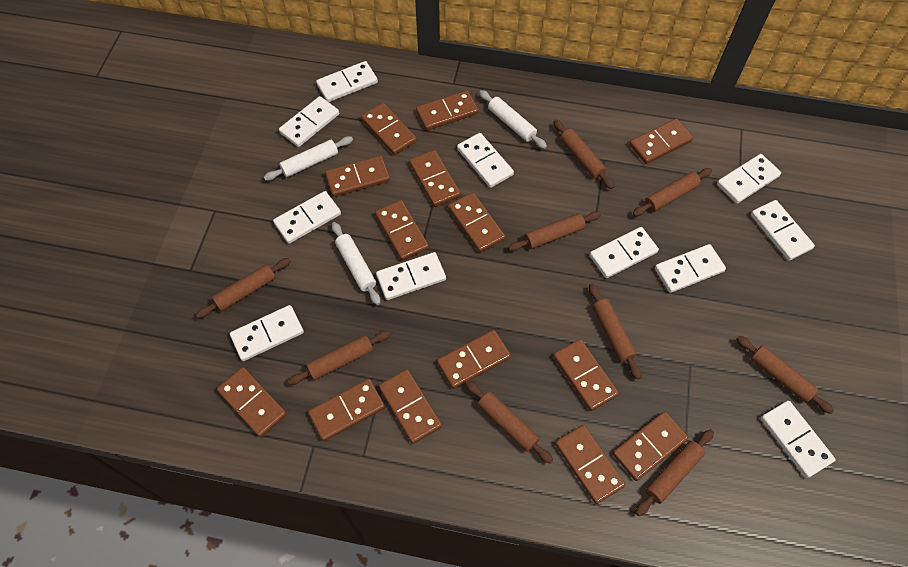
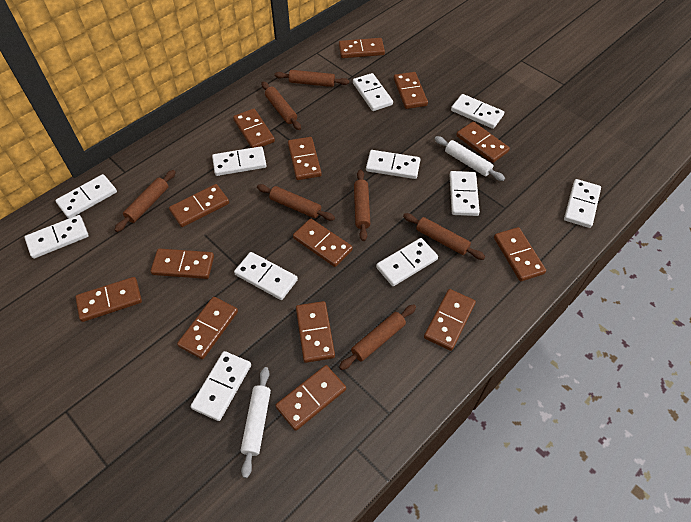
brown rolling pin: 9 -> 7
white rolling pin: 3 -> 2

